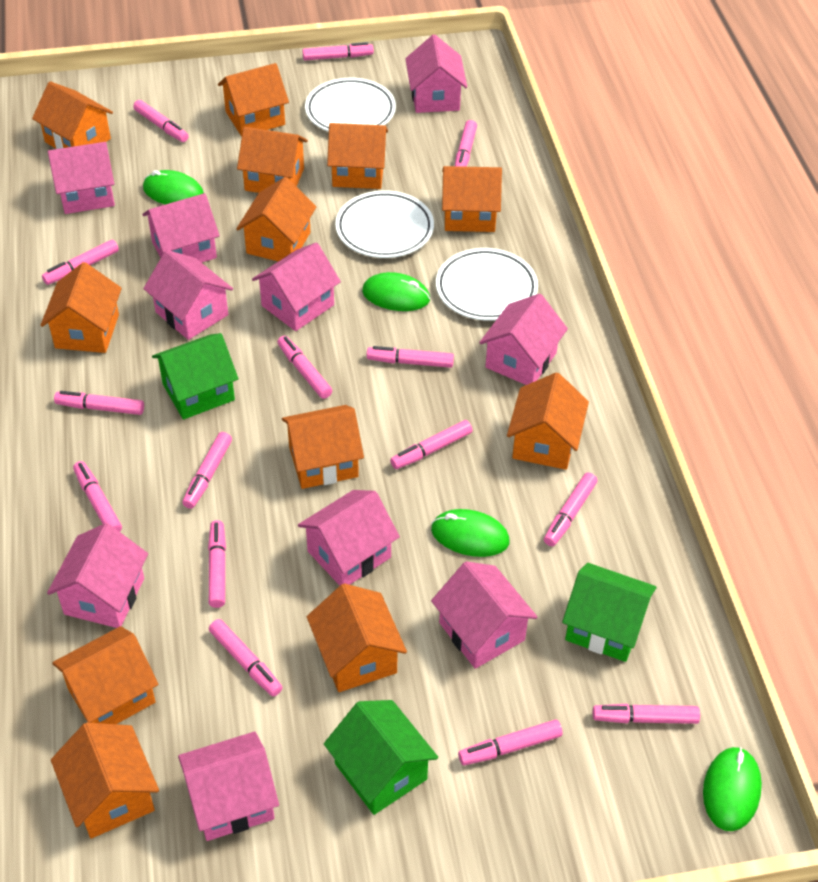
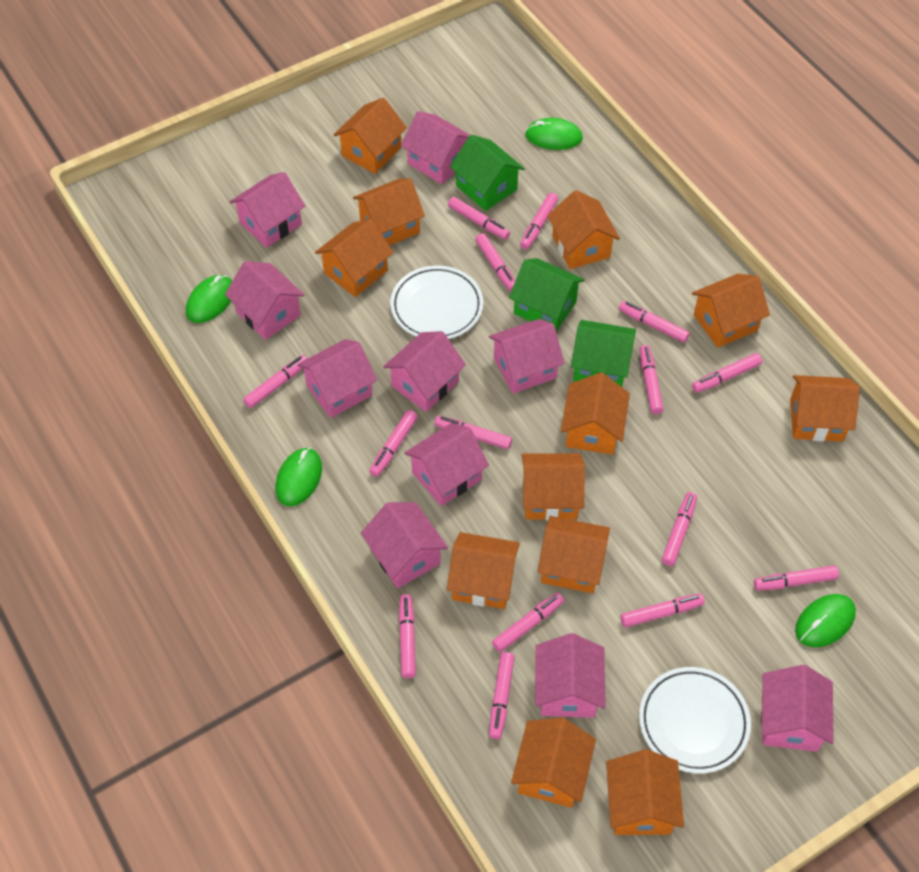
white plate: 3 -> 2

